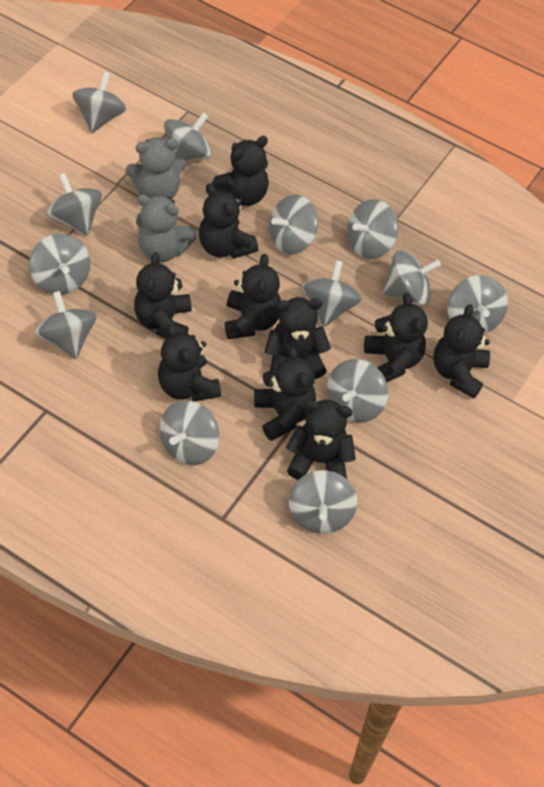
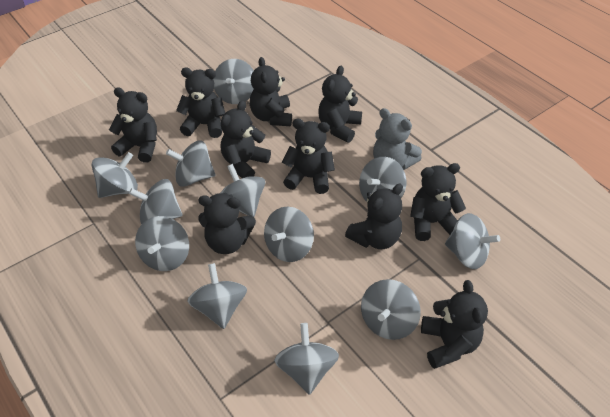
grey spinning top: 13 -> 12
grey teddy bear: 2 -> 1

